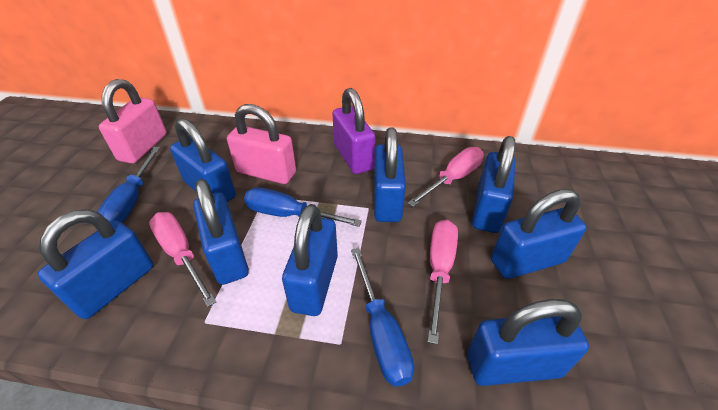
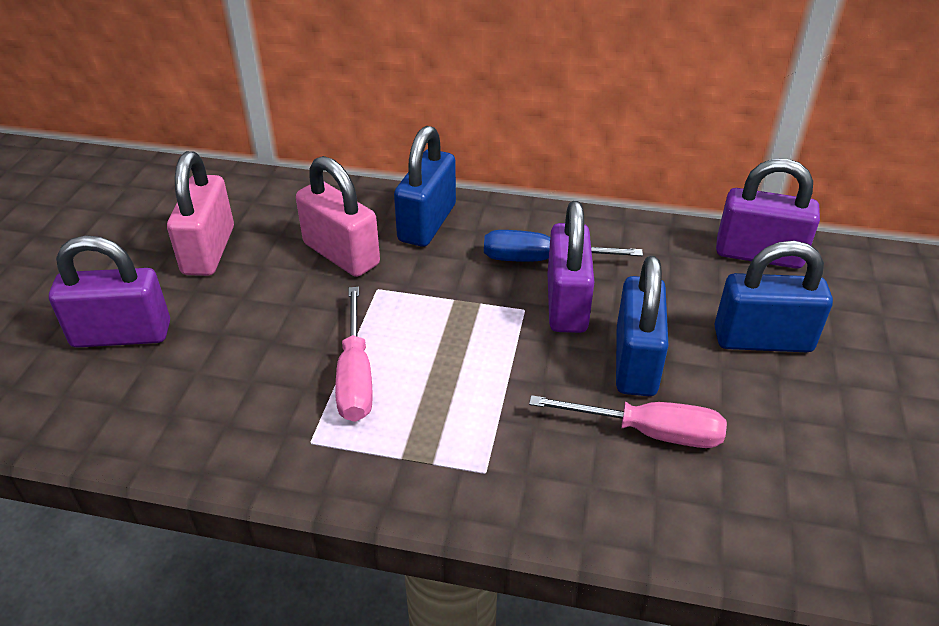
blue padlock: 8 -> 3
blue screwdriver: 3 -> 1
pink screwdriver: 3 -> 2
purple padlock: 1 -> 3

